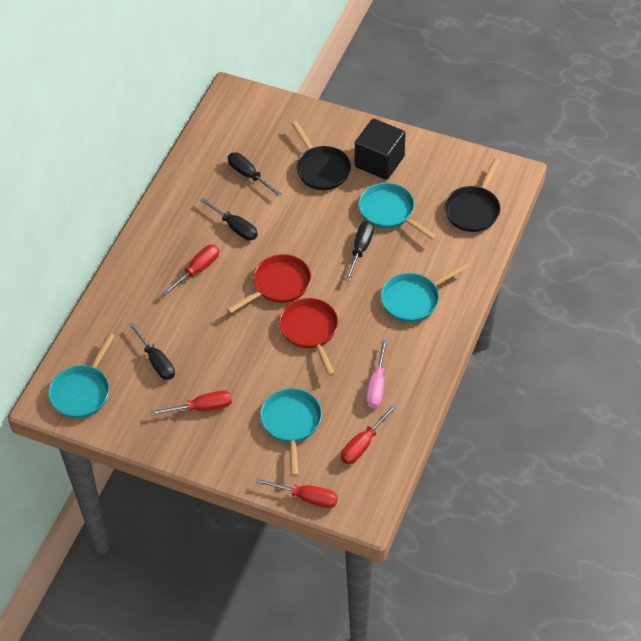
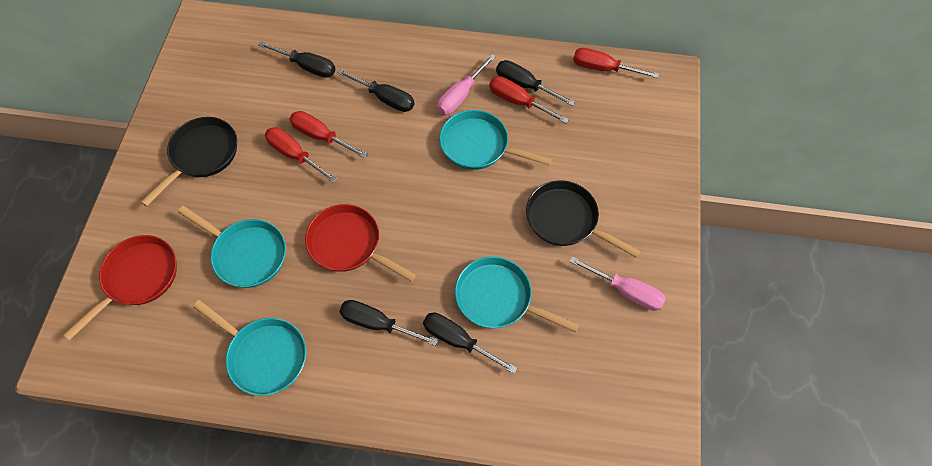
black cube: 1 -> 0
black screwdriver: 4 -> 5
pink screwdriver: 1 -> 2

